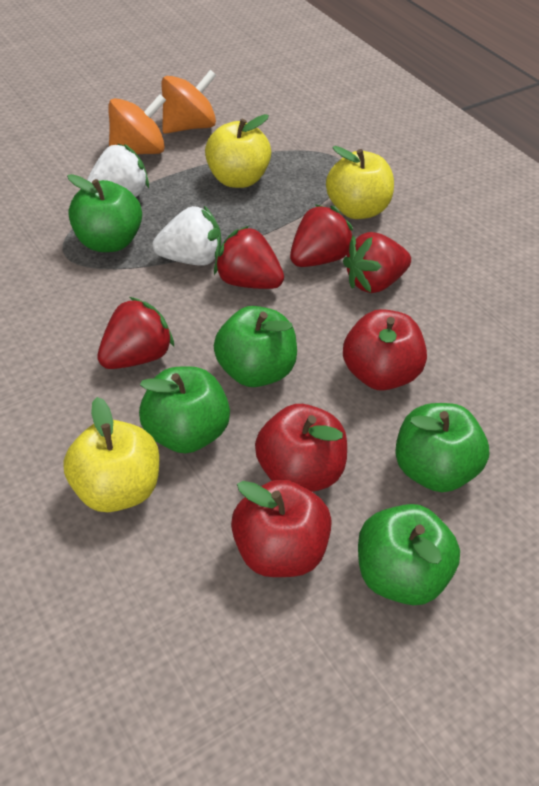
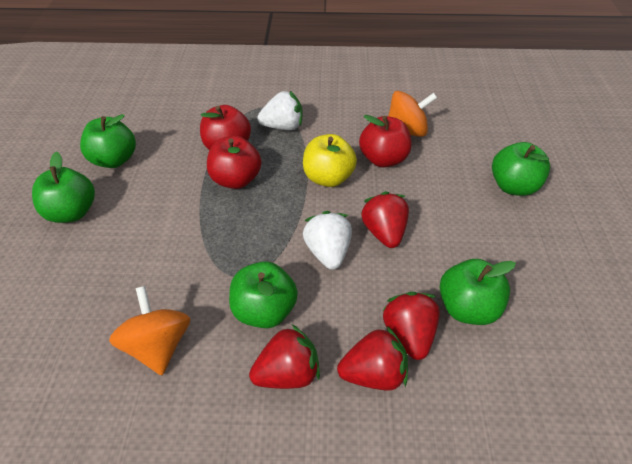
yellow apple: 3 -> 1

